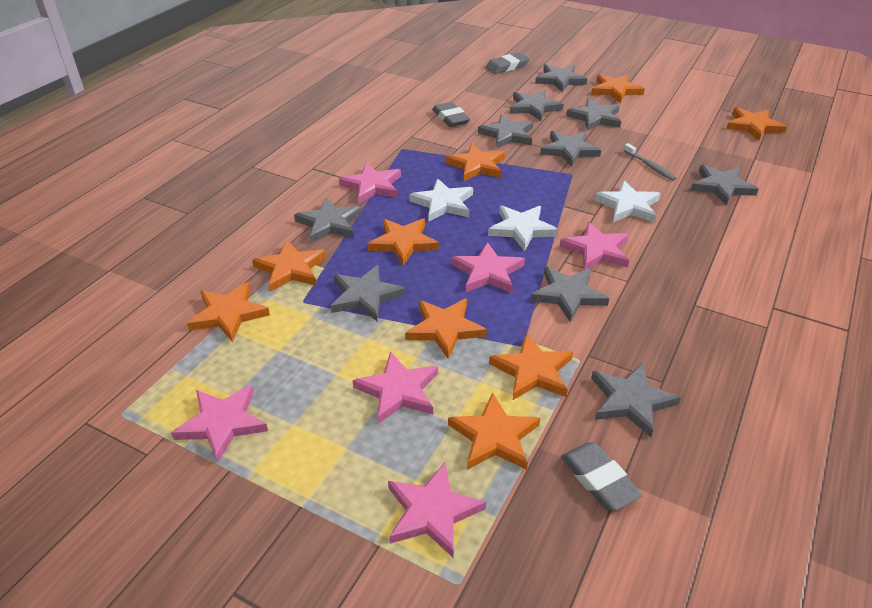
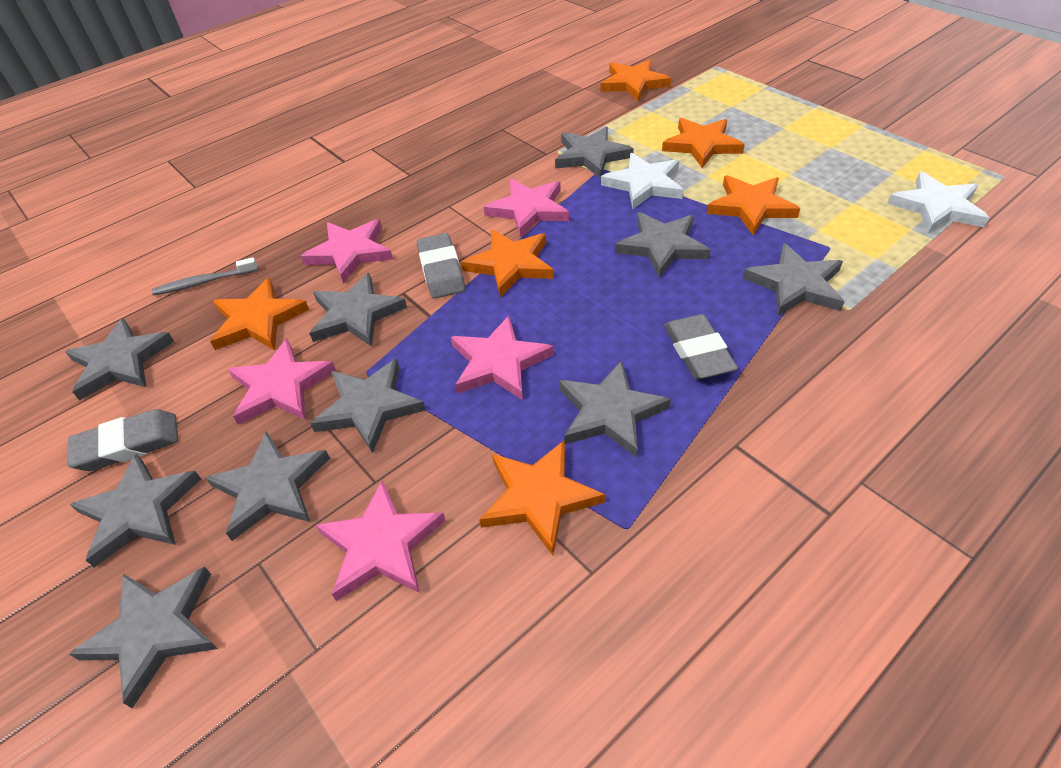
orange star: 9 -> 6
pink star: 6 -> 5
white star: 3 -> 2

